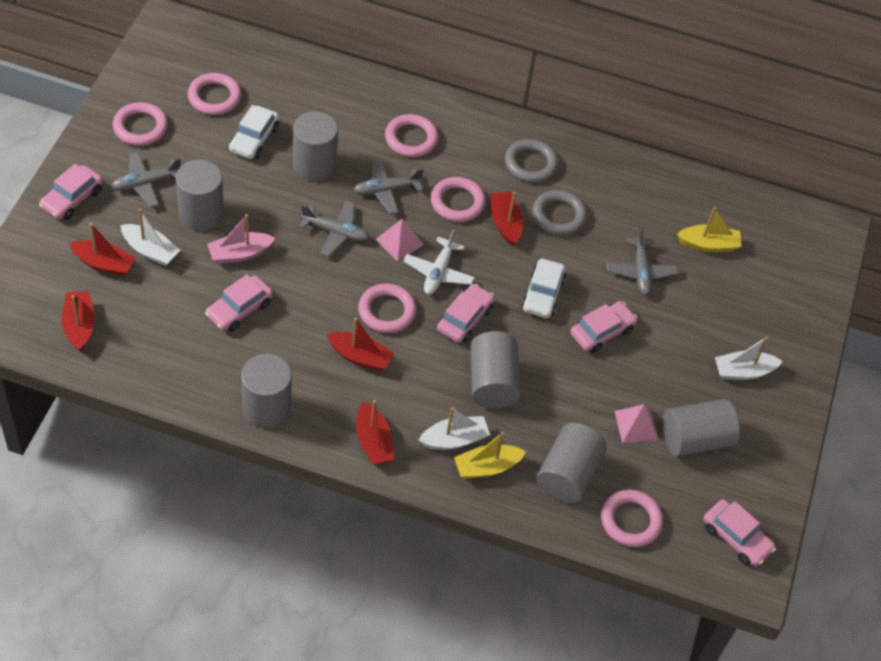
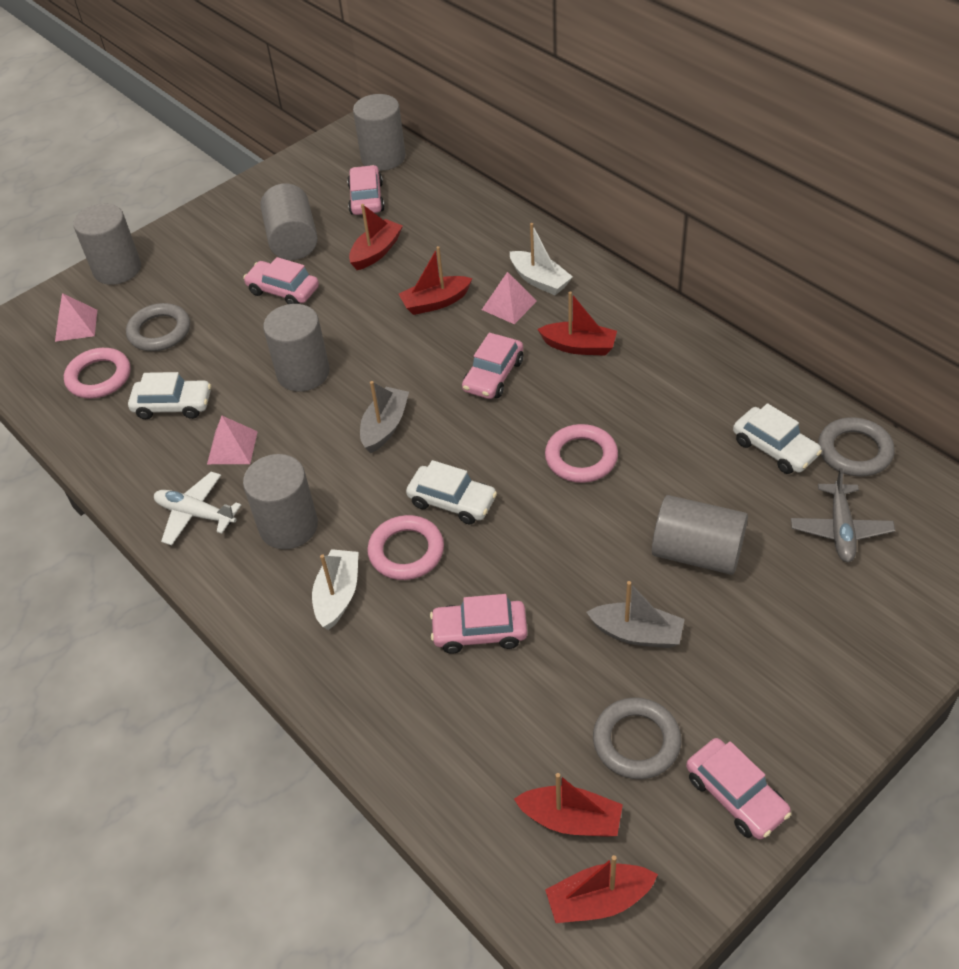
grey boat: 0 -> 2
grey plane: 4 -> 1
grey ring: 2 -> 3
pink boat: 1 -> 0
pink pyramid: 2 -> 3
pink ring: 6 -> 3
white boat: 3 -> 2
white car: 2 -> 3
yellow boat: 2 -> 0

